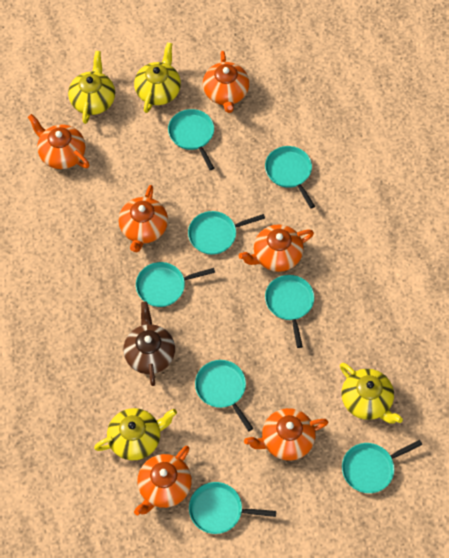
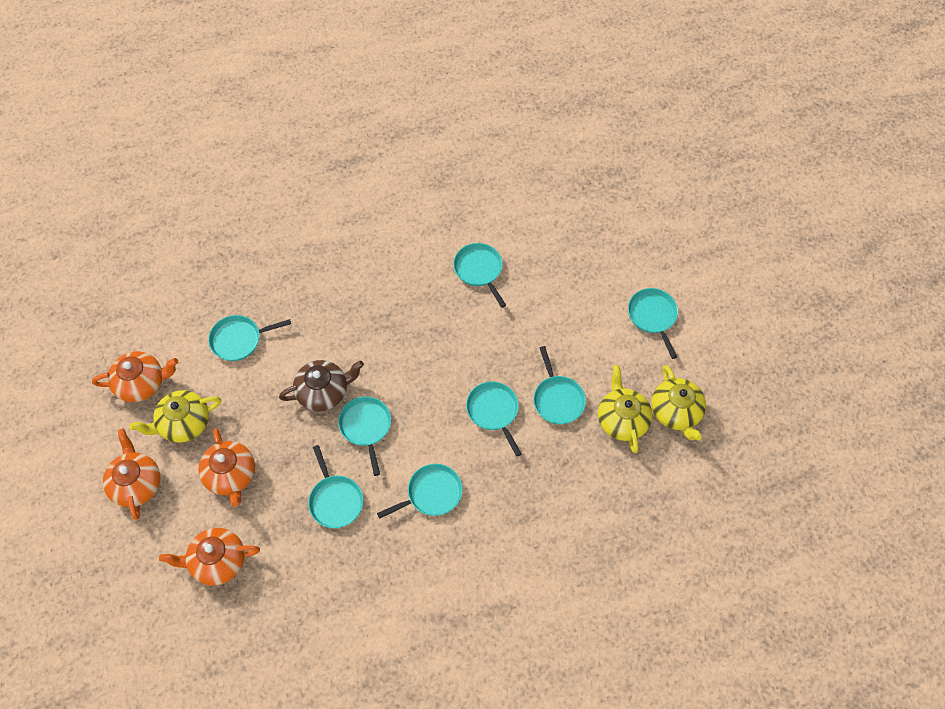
orange teapot: 6 -> 4
yellow teapot: 4 -> 3

